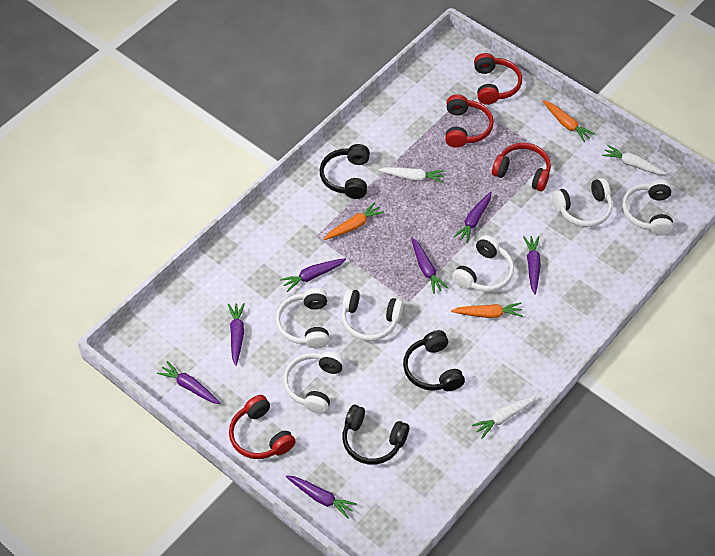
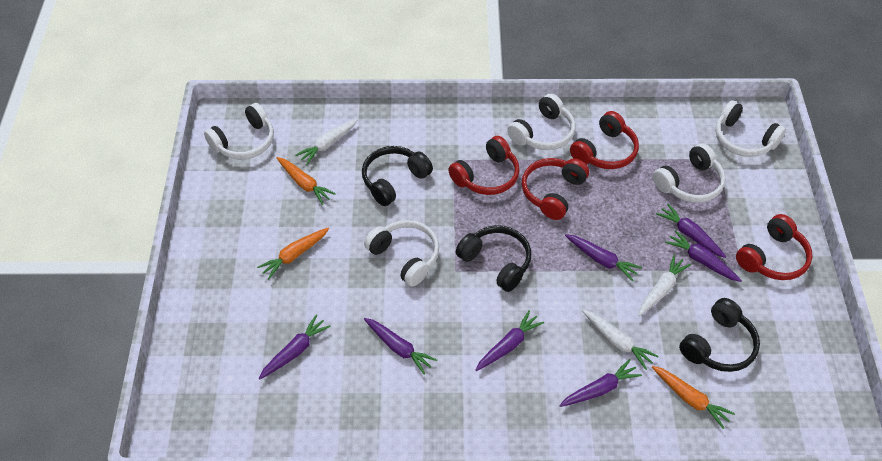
white headphones: 6 -> 5

